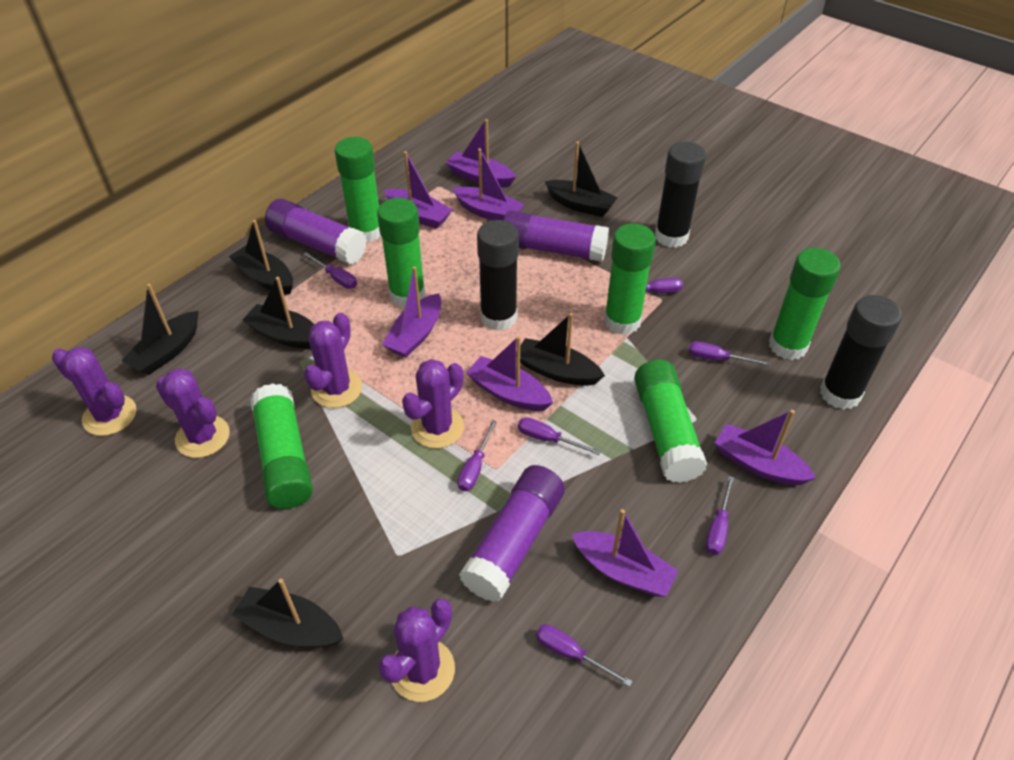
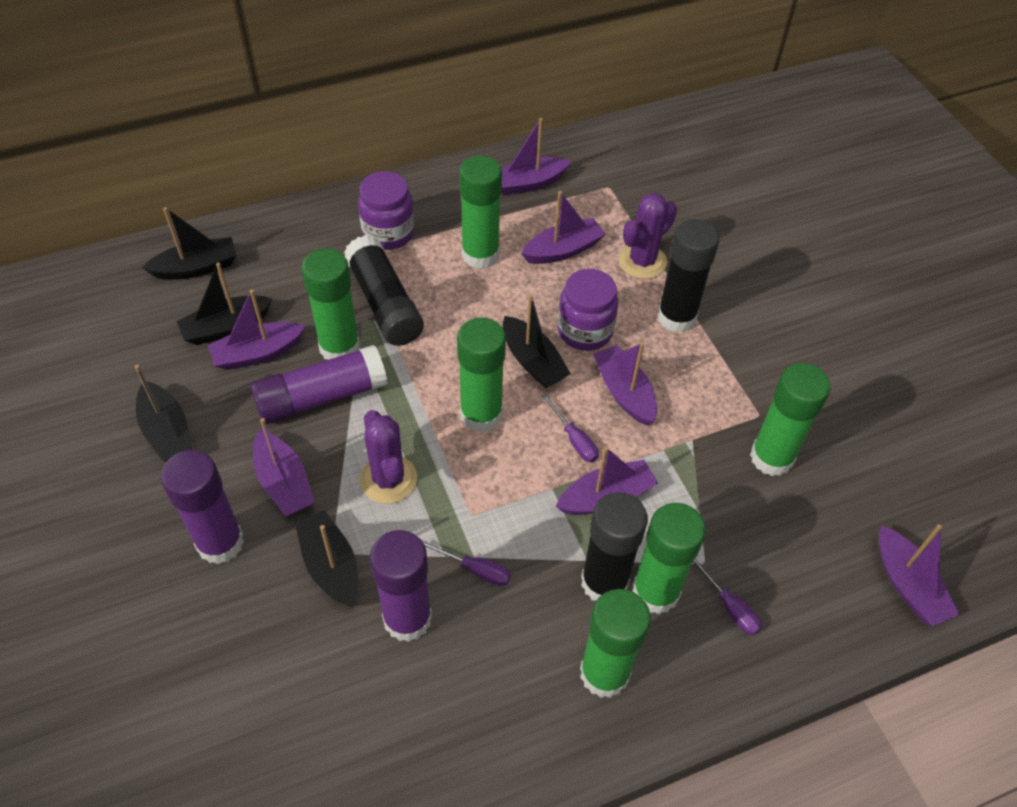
black boat: 6 -> 5
purple cactus: 5 -> 2
purple jar: 0 -> 2
purple screwdriver: 7 -> 3

